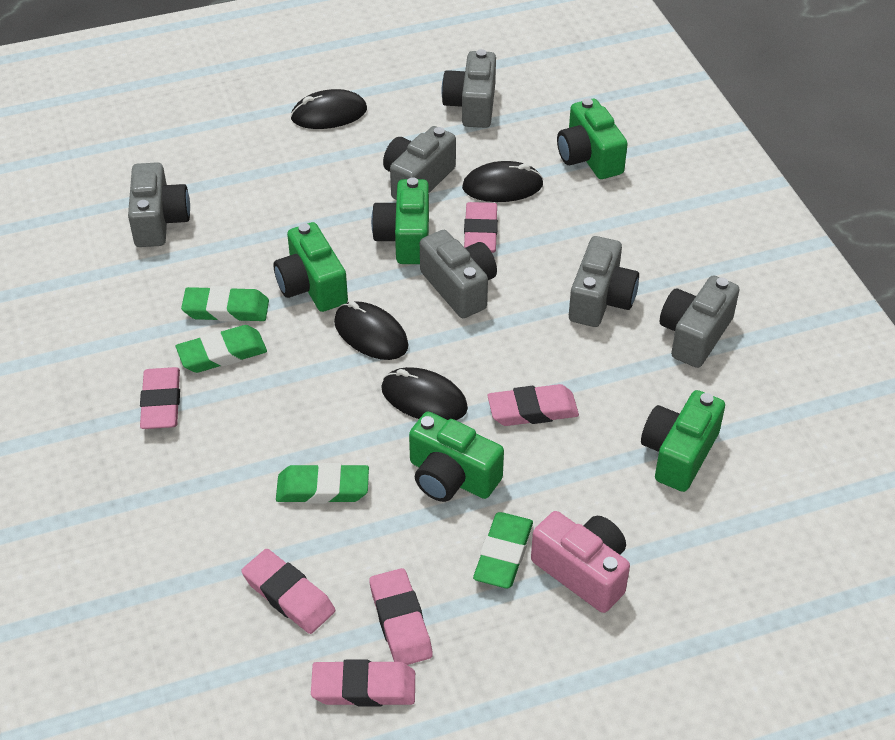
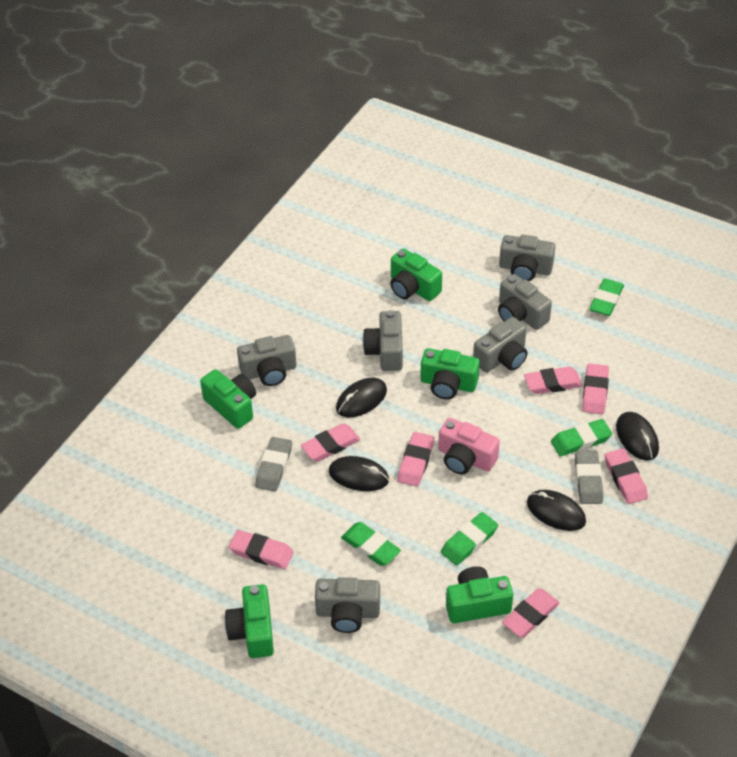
grey eraser: 0 -> 2
pink eraser: 6 -> 7

